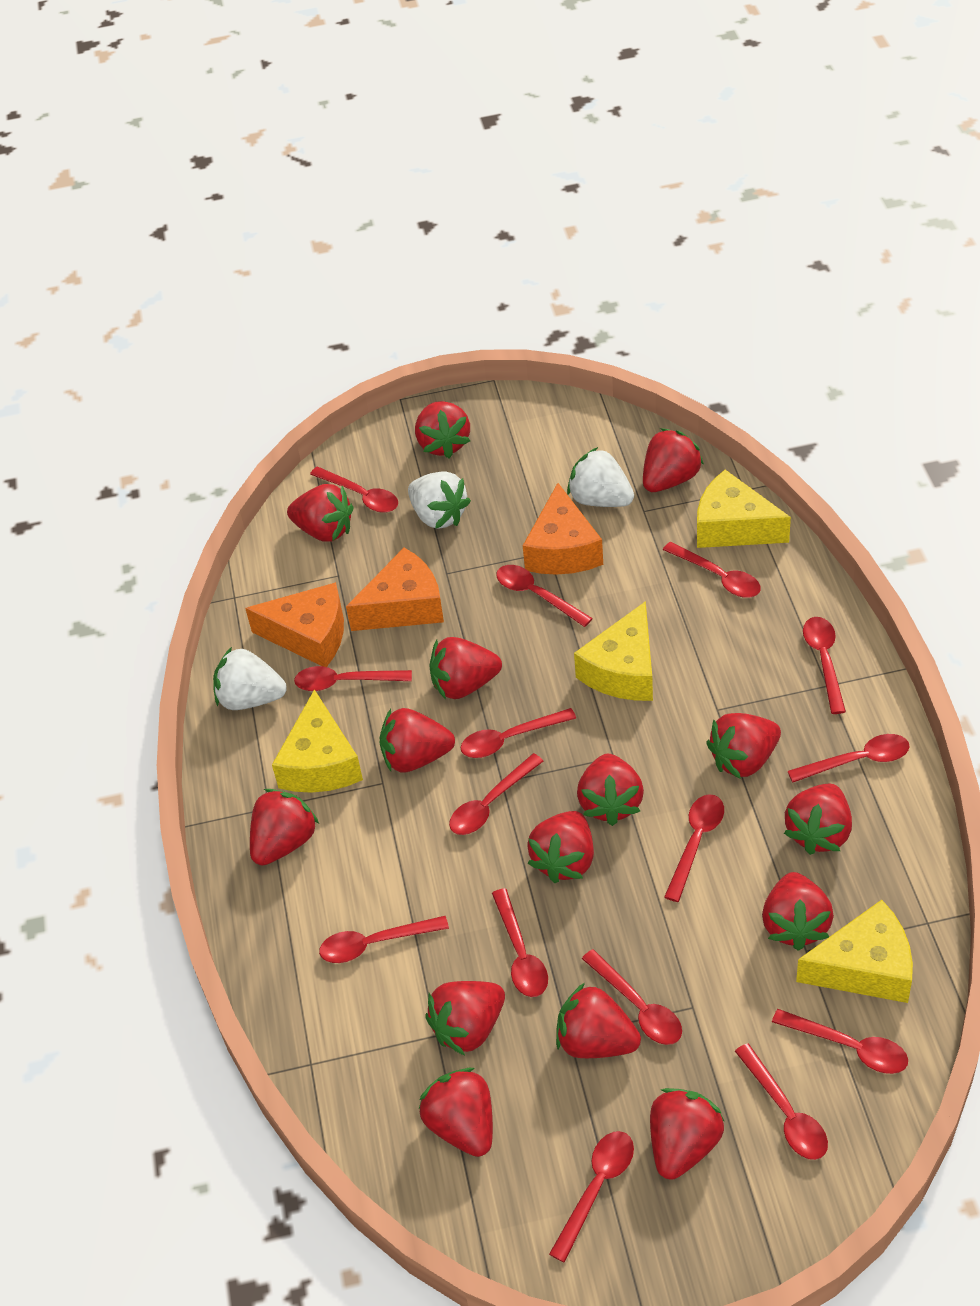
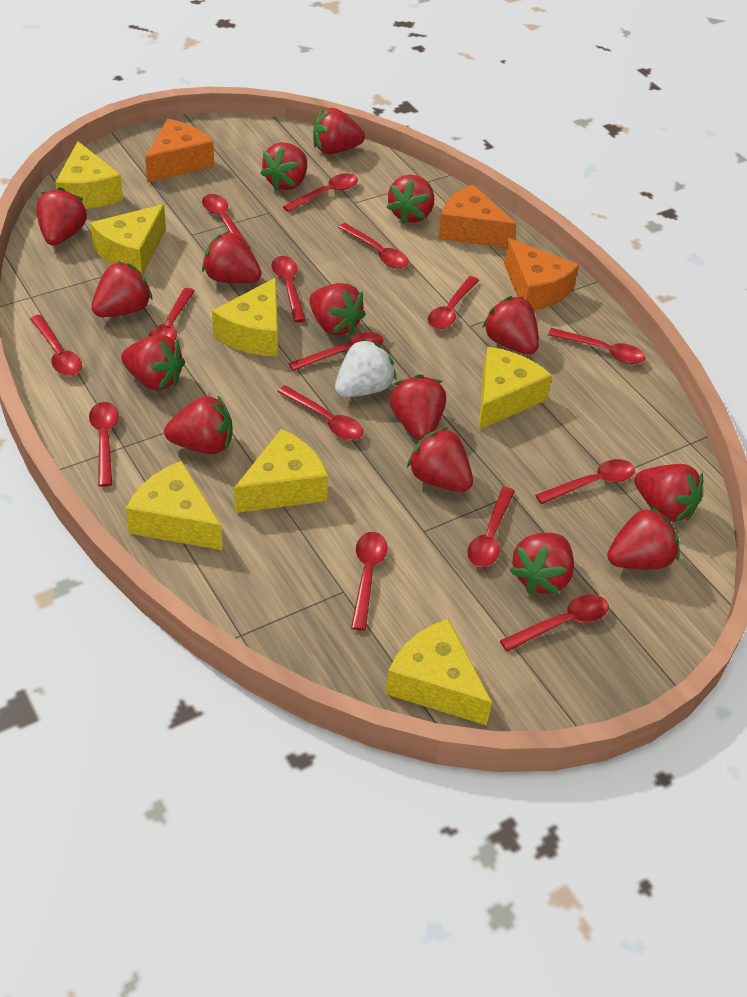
white strawberry: 3 -> 1
yellow cheese: 4 -> 7

